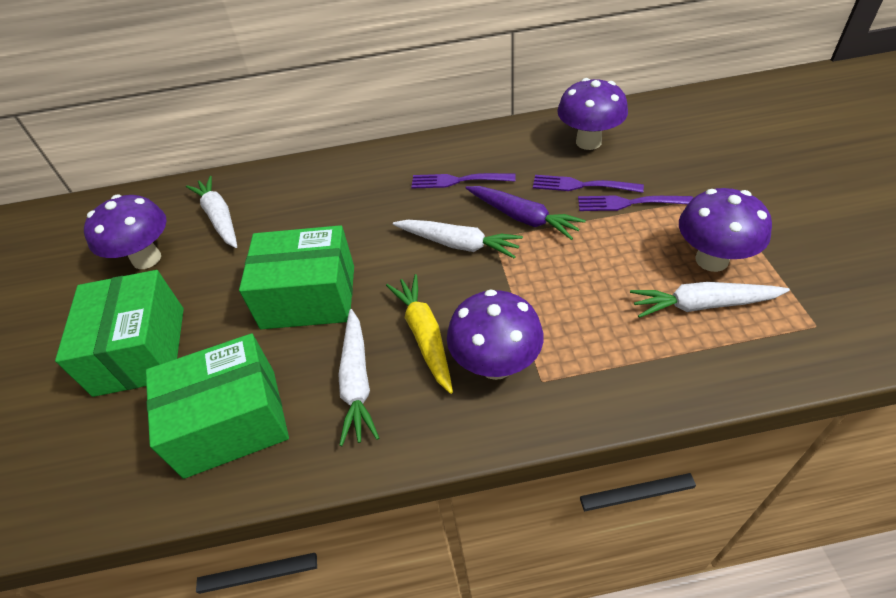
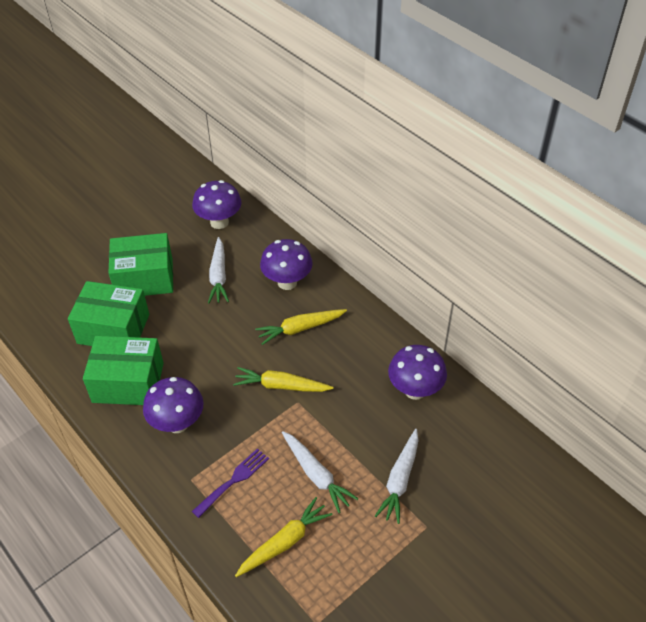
purple carrot: 1 -> 0
purple fork: 3 -> 1
white carrot: 4 -> 3
yellow carrot: 1 -> 3

